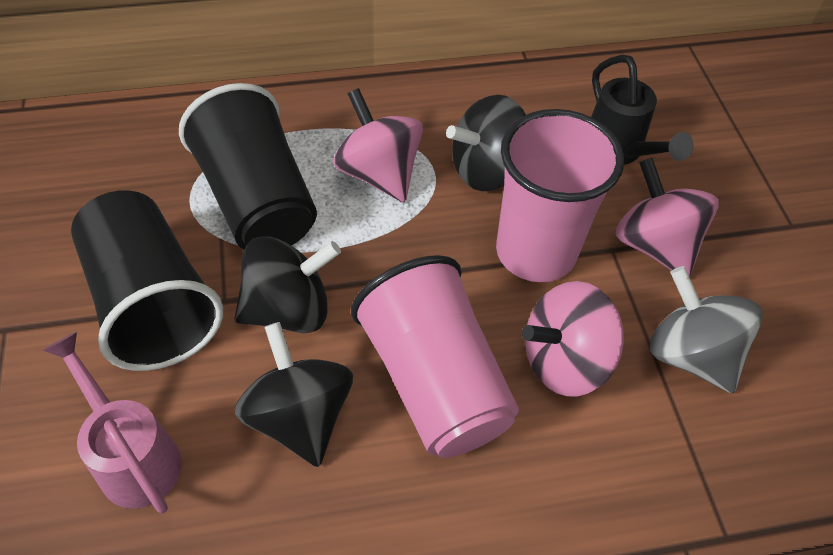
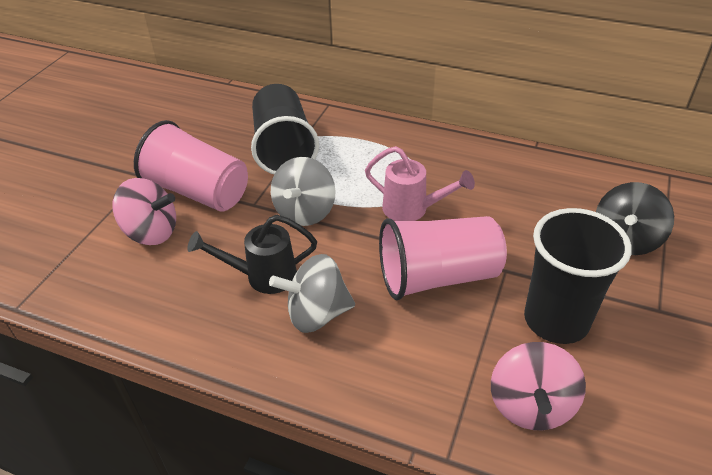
black spinning top: 3 -> 1
grey spinning top: 1 -> 2
pink spinning top: 3 -> 2

